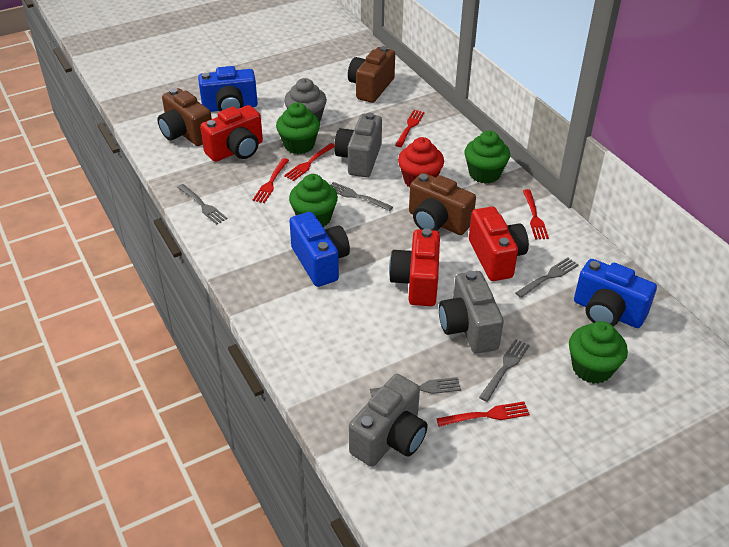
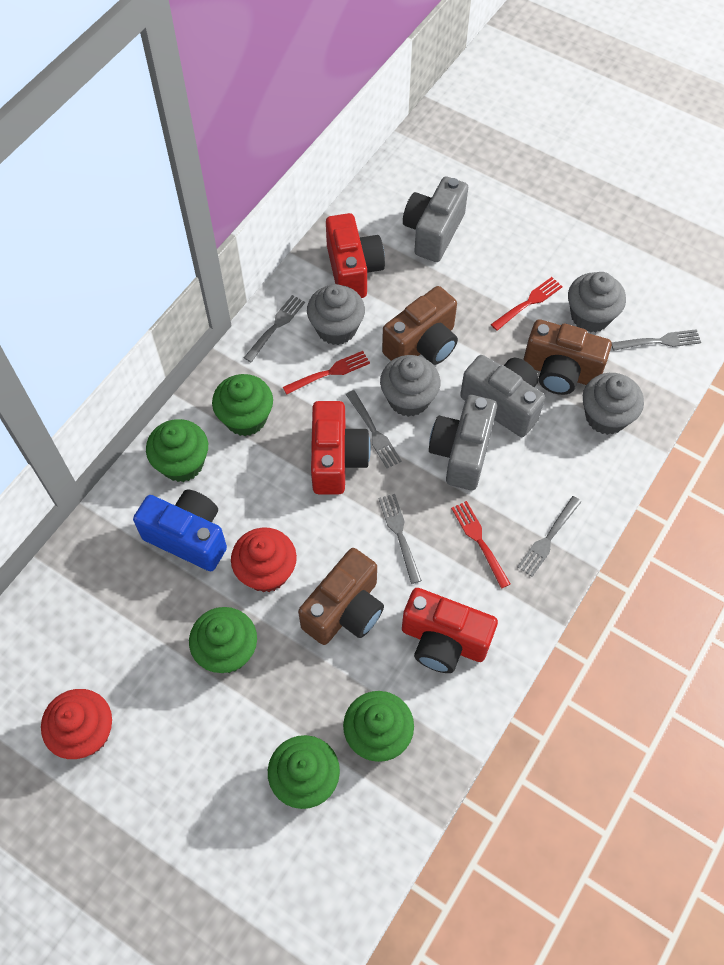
blue camera: 3 -> 1
green cupcake: 4 -> 5
grey cupcake: 1 -> 4
red cupcake: 1 -> 2
red fork: 5 -> 3

